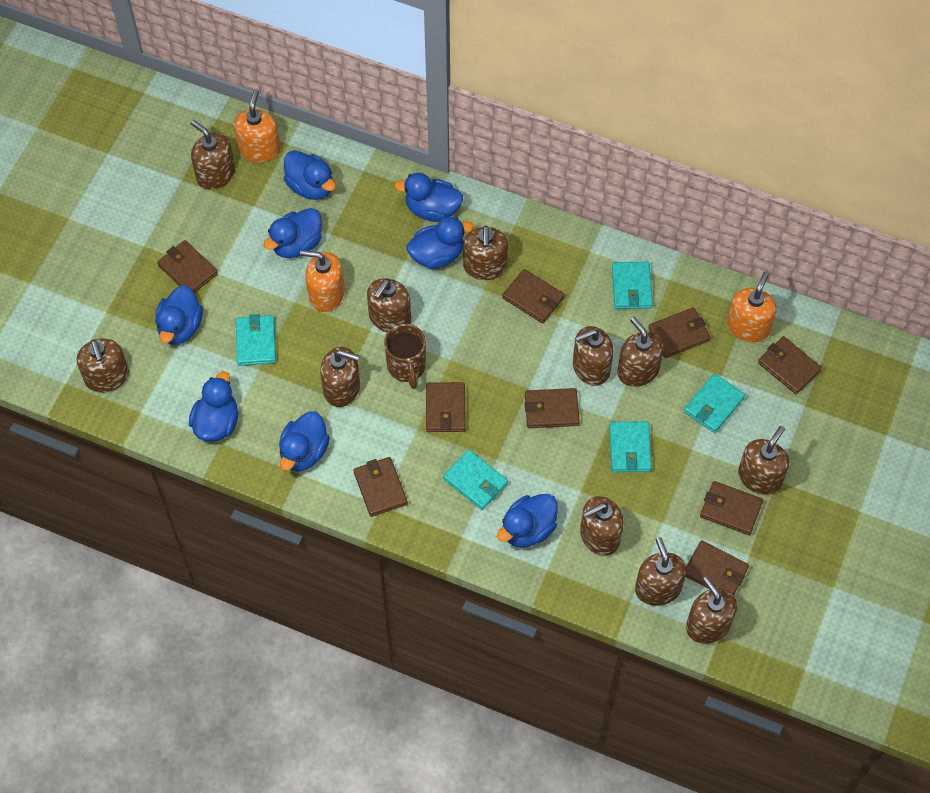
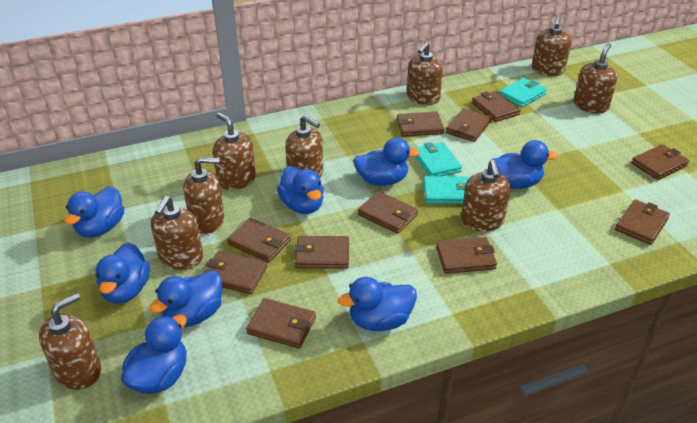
brown mug: 1 -> 0
brown soap dispenser: 11 -> 9
brown wallet: 9 -> 11
orange soap dispenser: 3 -> 0
turquoise wallet: 5 -> 3

